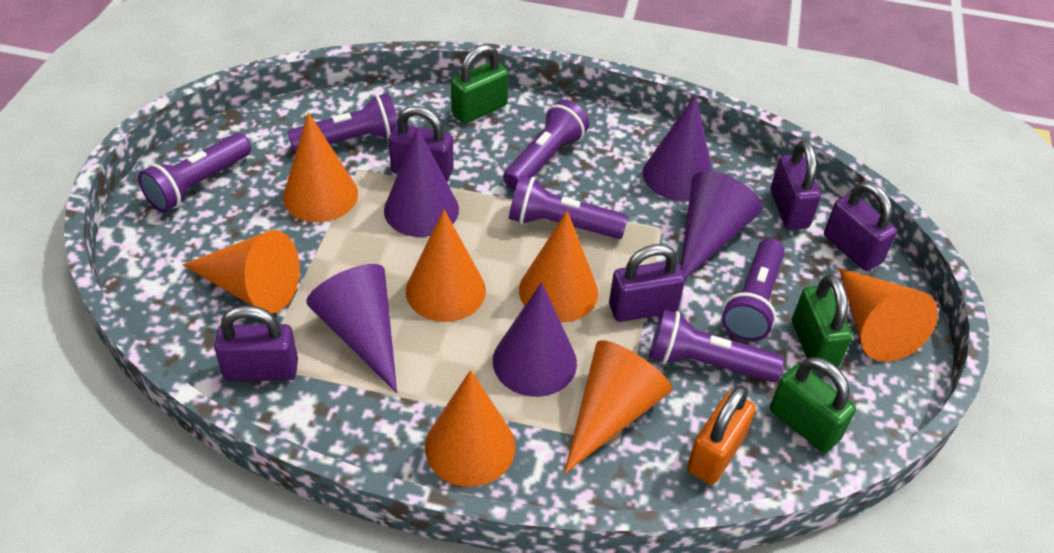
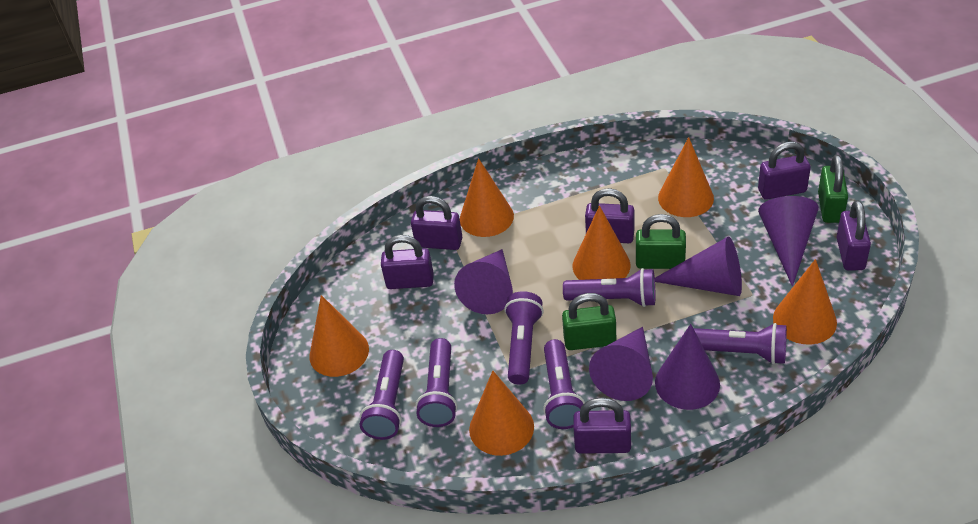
orange cone: 7 -> 6
orange padlock: 1 -> 0
purple padlock: 5 -> 6

